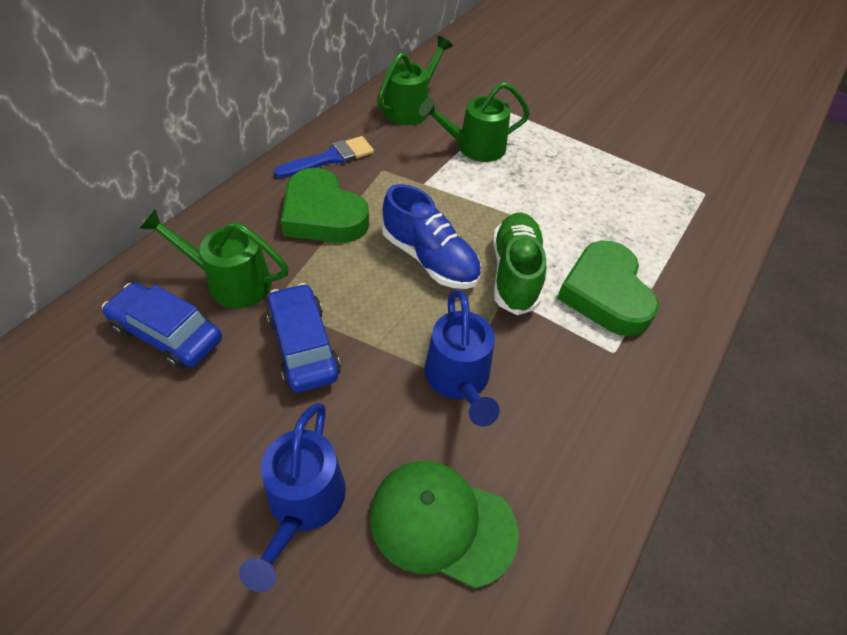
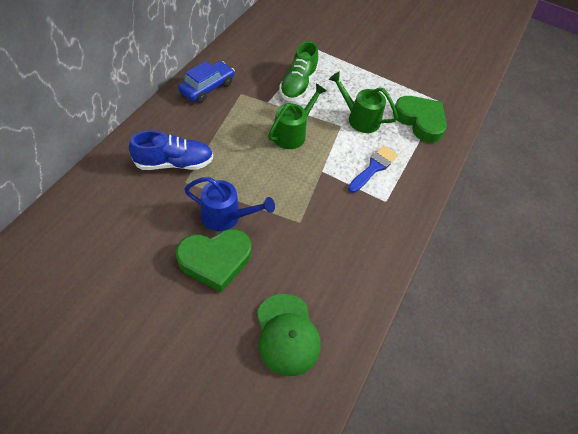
blue car: 2 -> 1
blue watering can: 2 -> 1
green watering can: 3 -> 2

